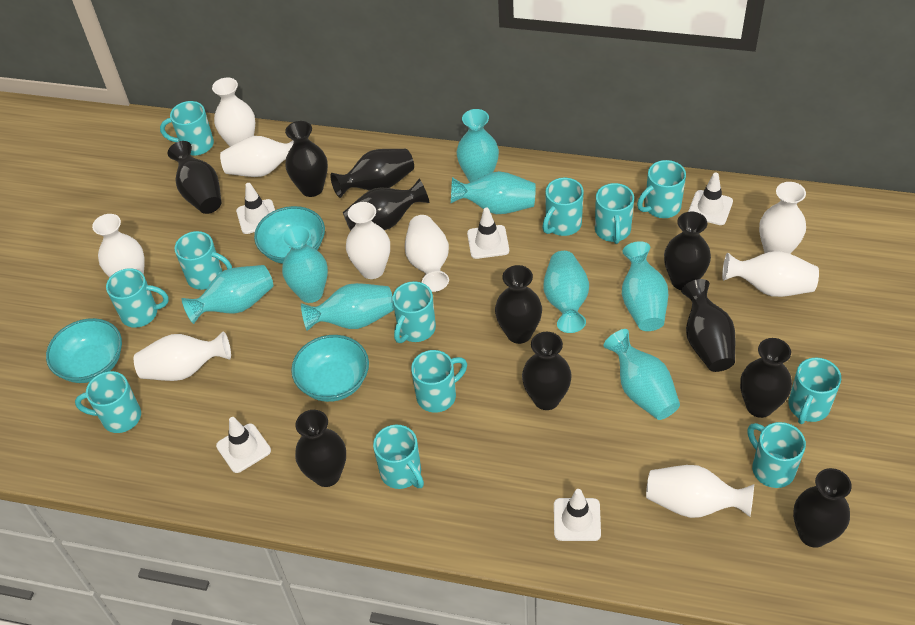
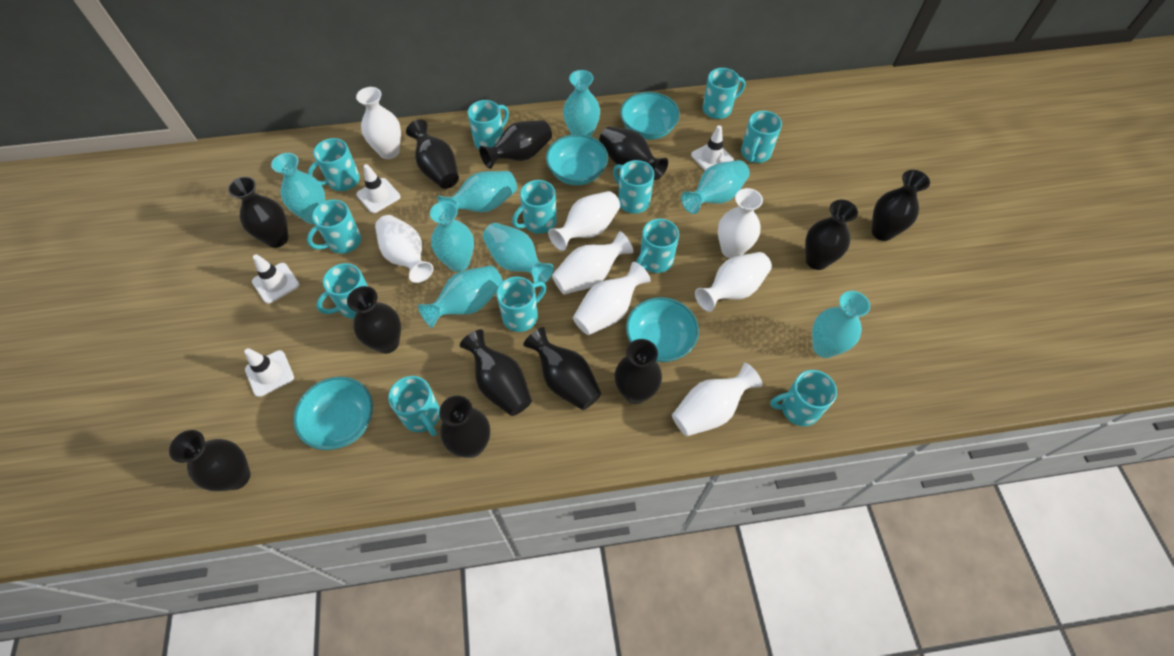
black vase: 11 -> 12
turquoise bowl: 3 -> 4
white traffic cone: 5 -> 4
white vase: 9 -> 8

